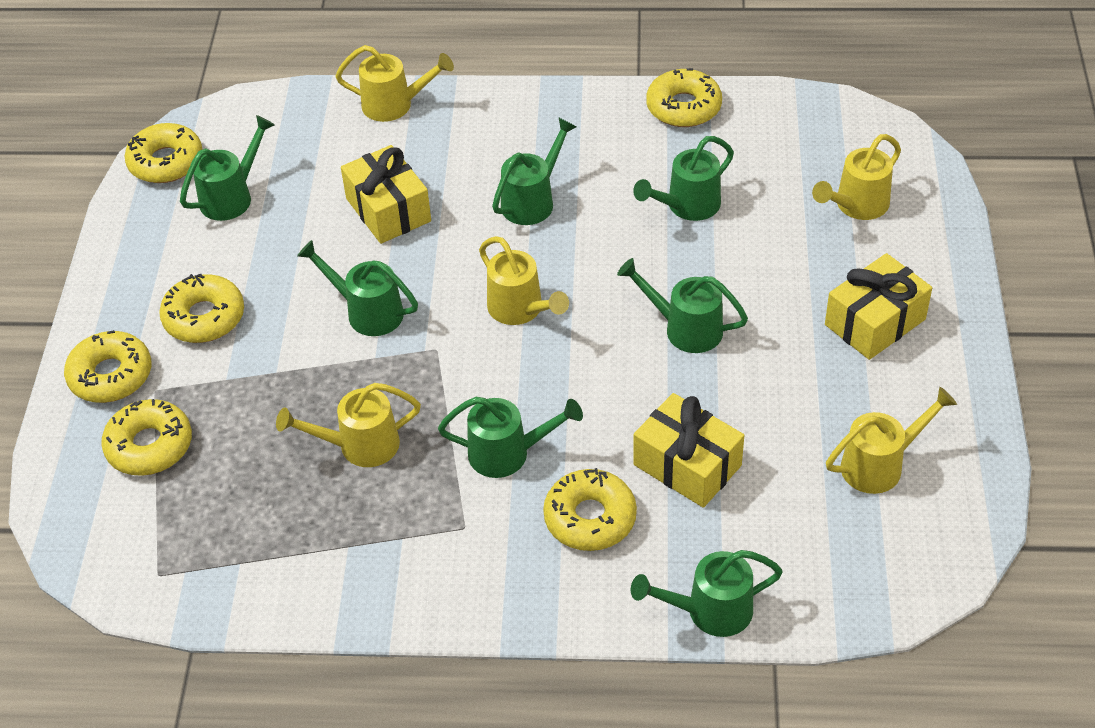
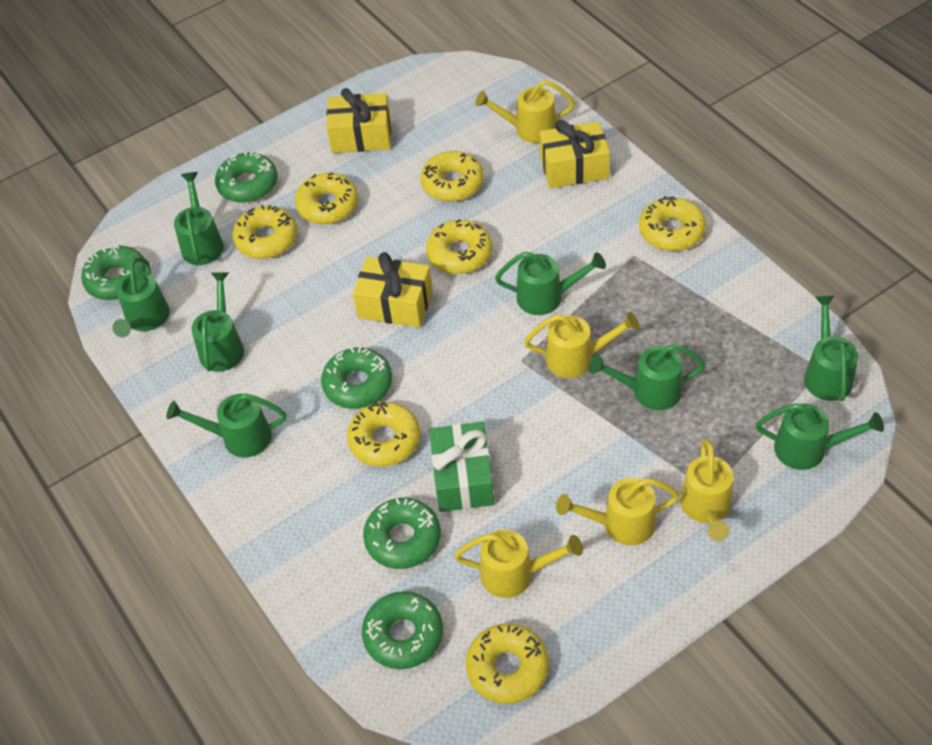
green donut: 0 -> 5
green gift: 0 -> 1
green watering can: 7 -> 8
yellow donut: 6 -> 7

